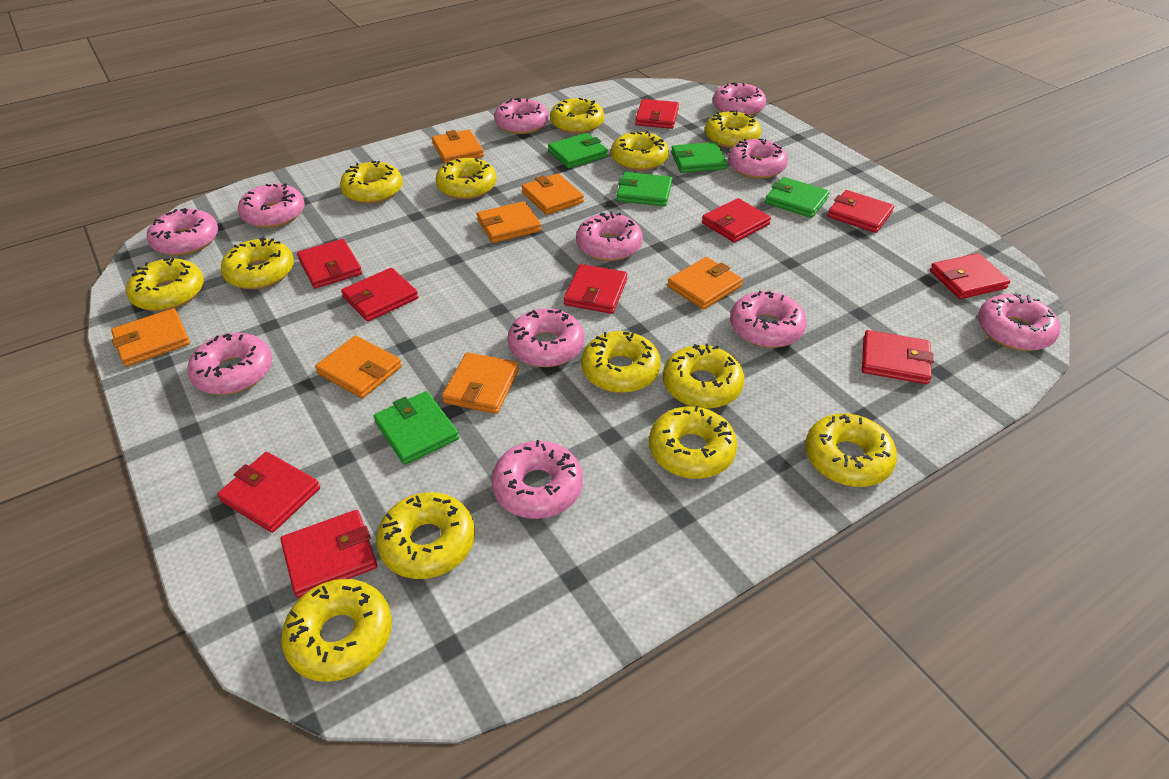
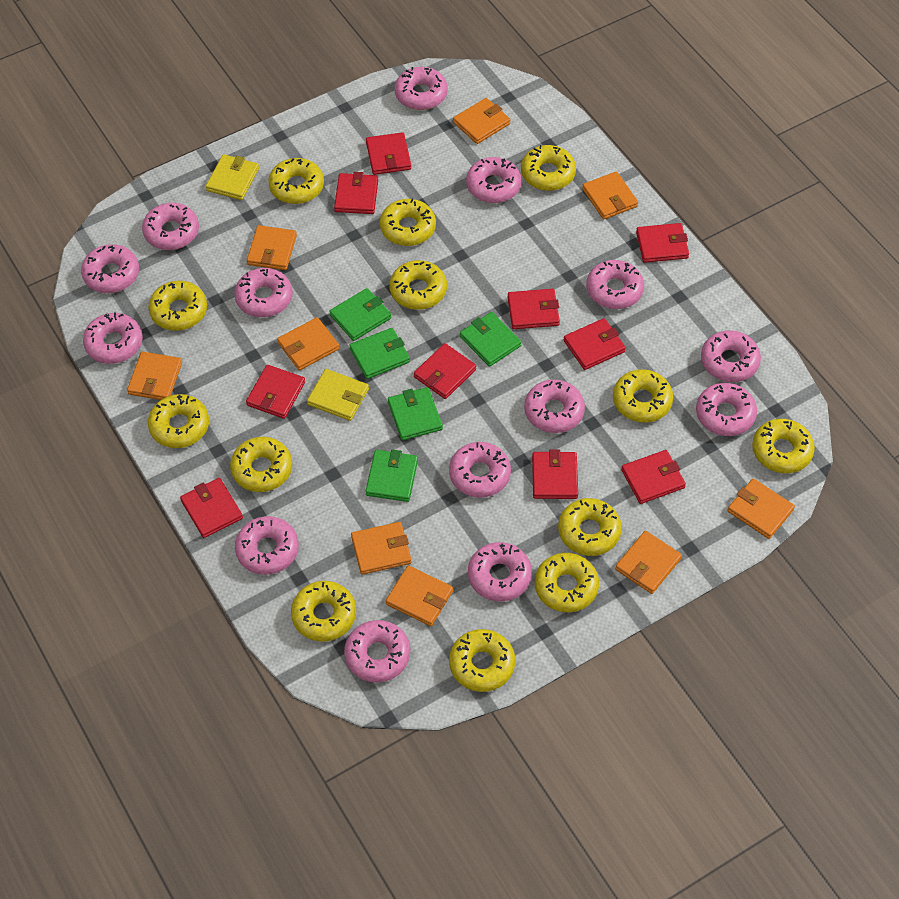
orange wallet: 7 -> 9
pink donut: 11 -> 14
yellow wallet: 0 -> 2

